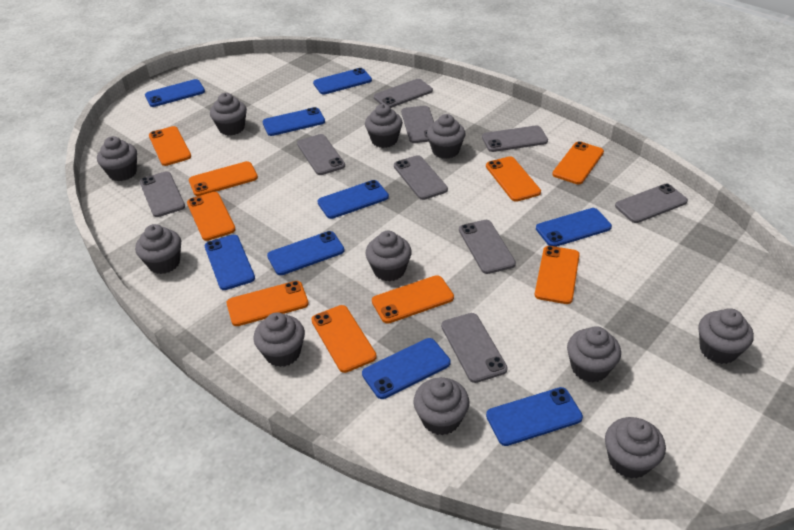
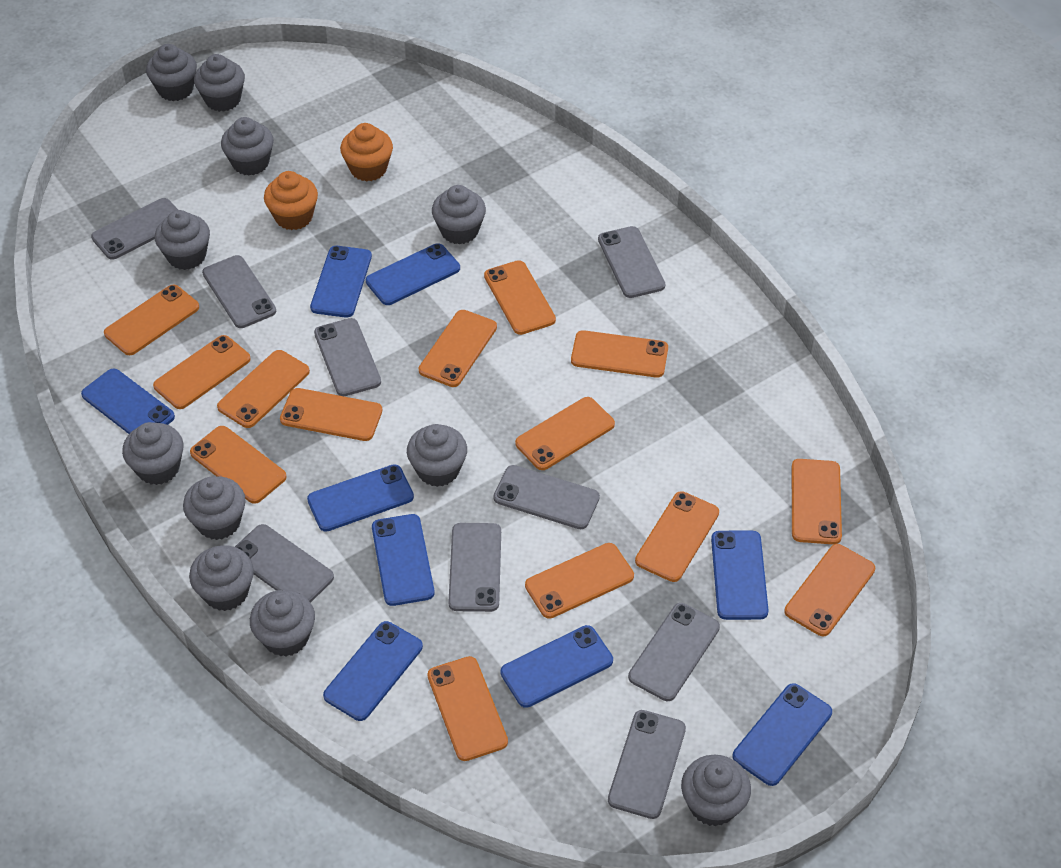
orange cupcake: 0 -> 2
orange phone: 9 -> 14

